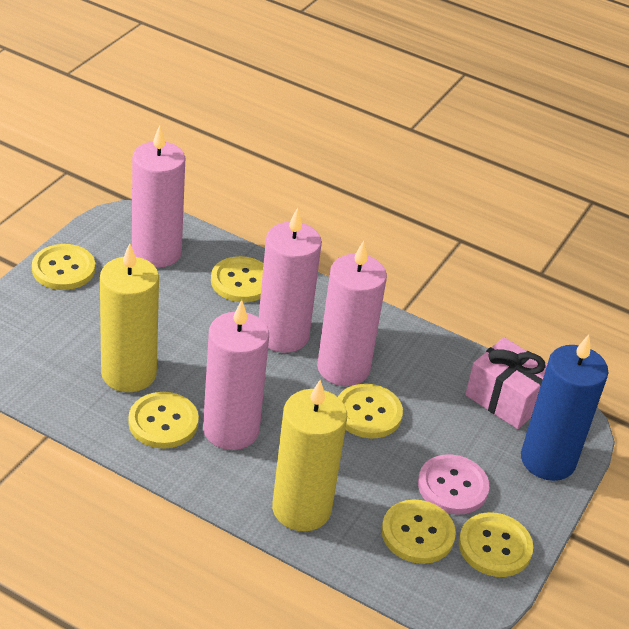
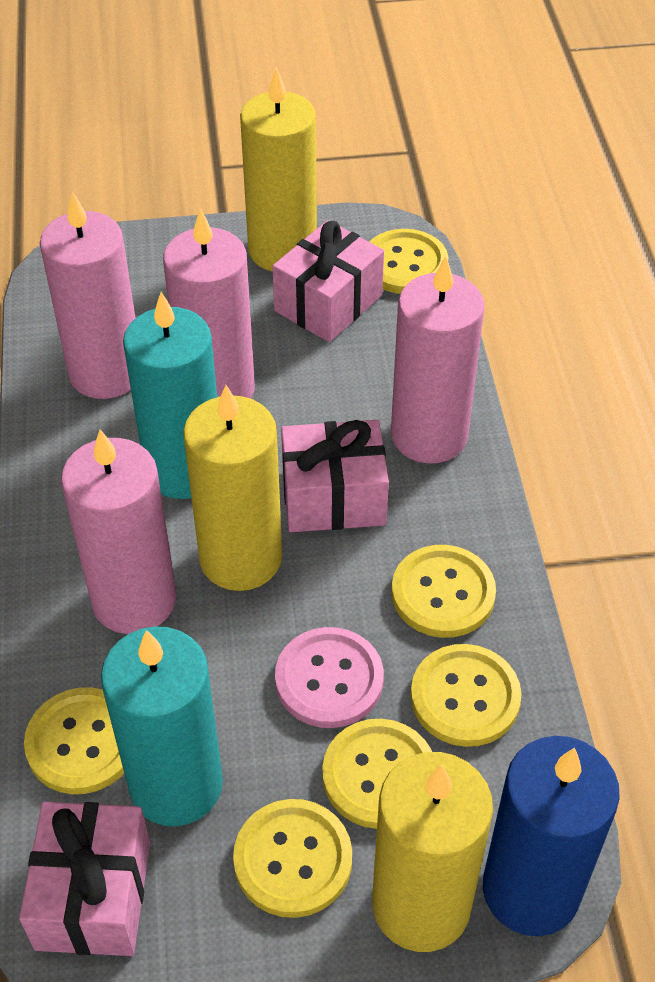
pink gift: 1 -> 3
turquoise candle: 0 -> 2
yellow candle: 2 -> 3

